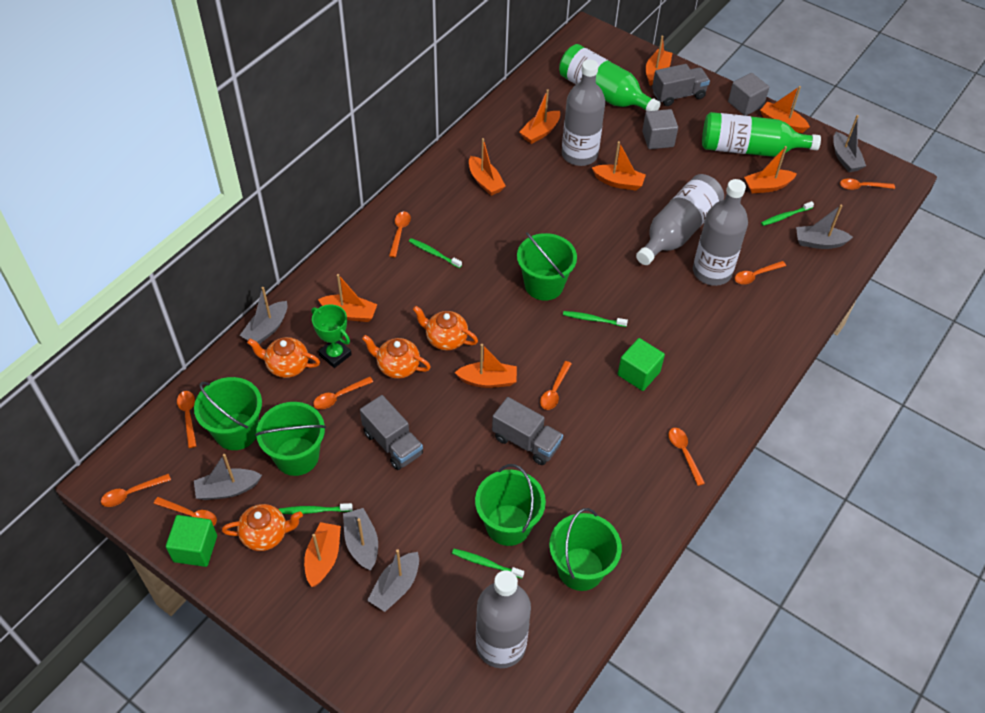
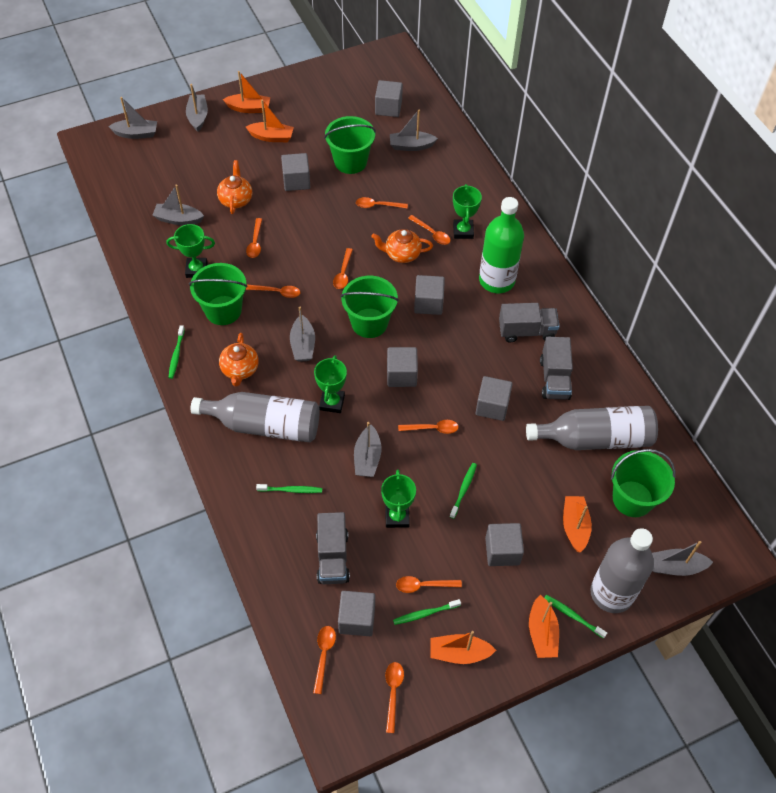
green bottle: 2 -> 1
green bucket: 5 -> 4
green cube: 2 -> 0
green trophy: 1 -> 4
grey boat: 6 -> 7
grey bottle: 4 -> 3
grey cube: 2 -> 7
orange boat: 9 -> 5
orange teapot: 4 -> 3

